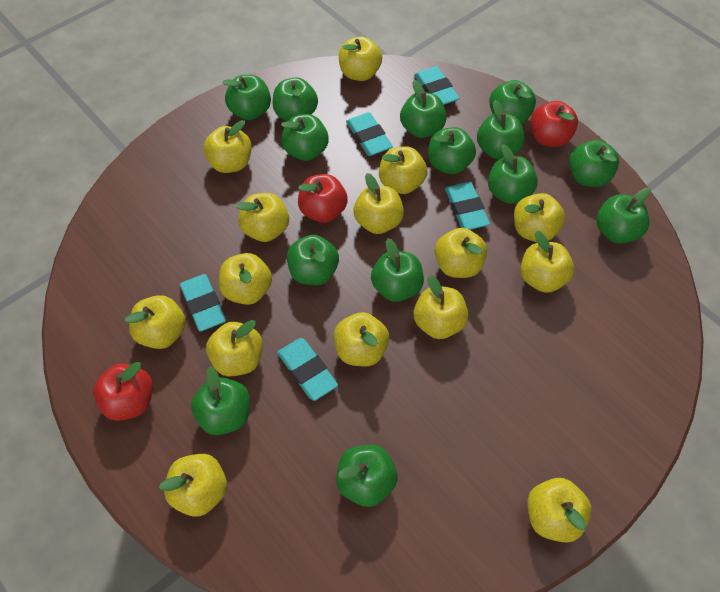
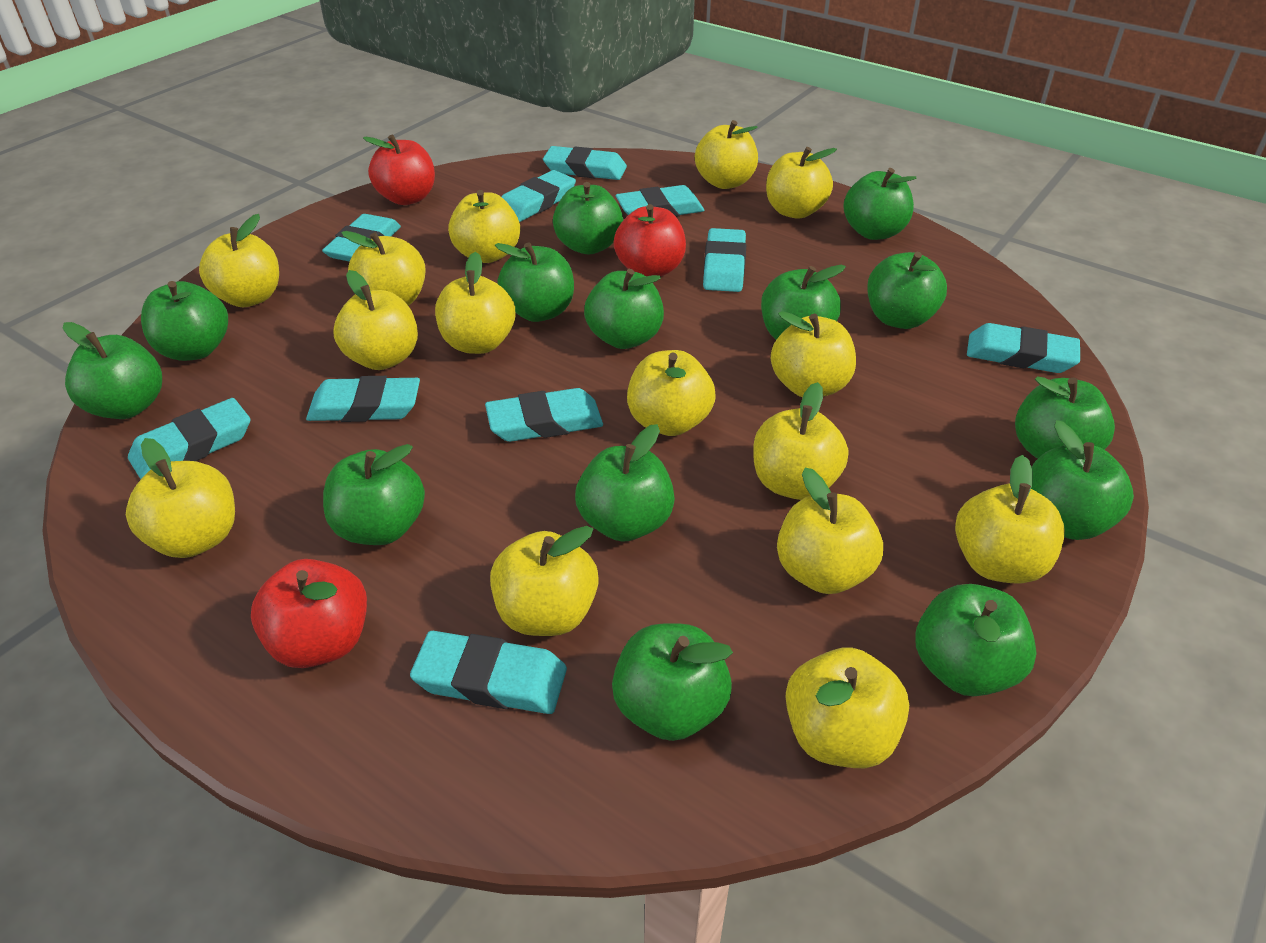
turquoise eraser: 5 -> 10

